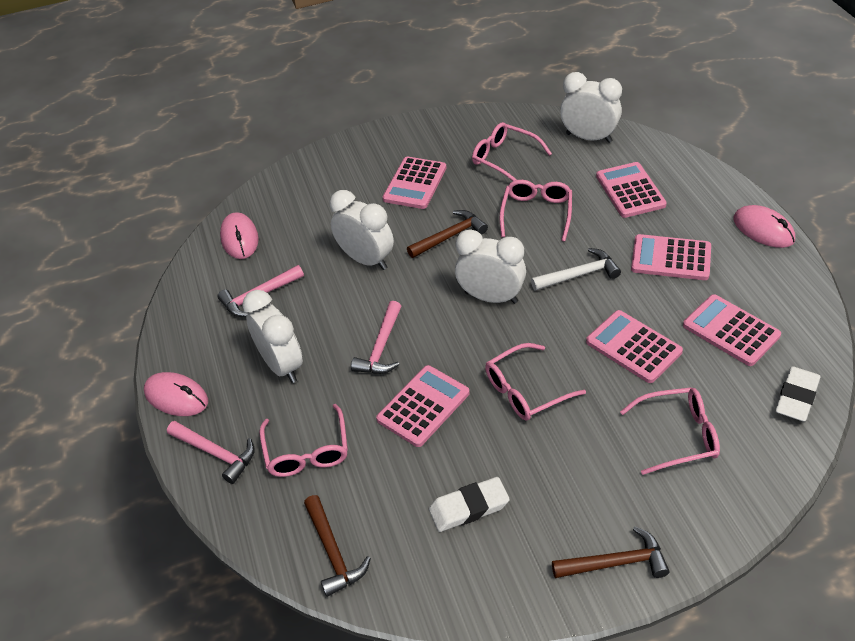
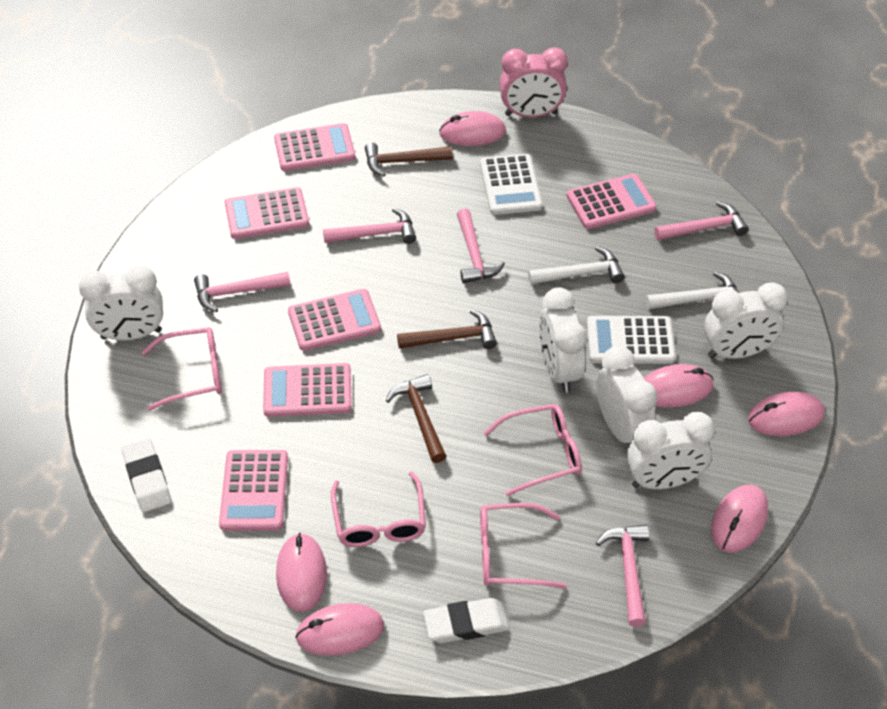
pink clock: 0 -> 1
pink glasses: 5 -> 4
pink hammer: 3 -> 5
pink mouse: 3 -> 6
white calculator: 0 -> 2
white clock: 4 -> 5
white hammer: 1 -> 2

